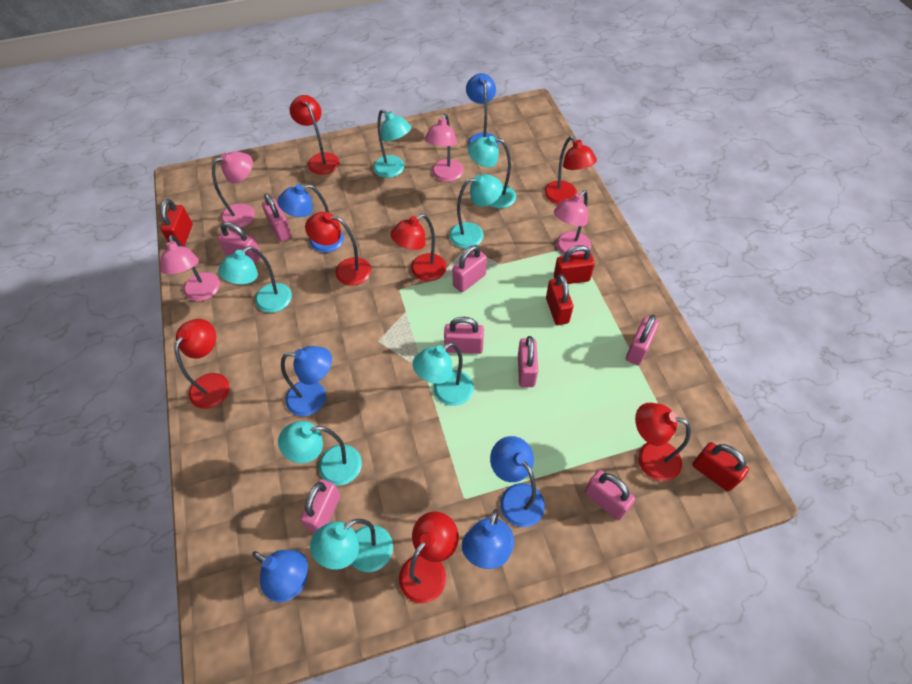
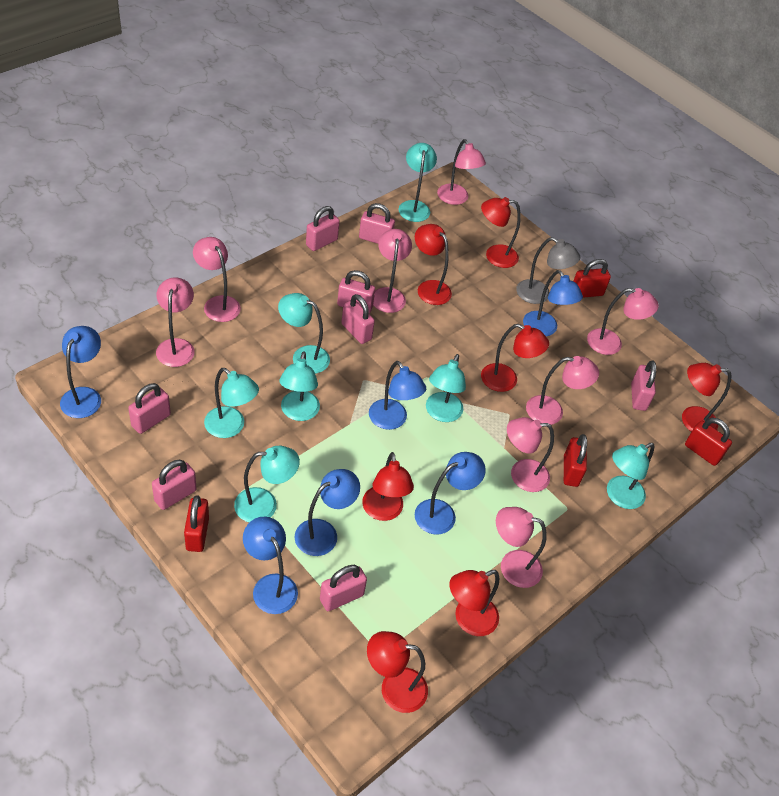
grey lamp: 0 -> 1
pink lamp: 4 -> 8

